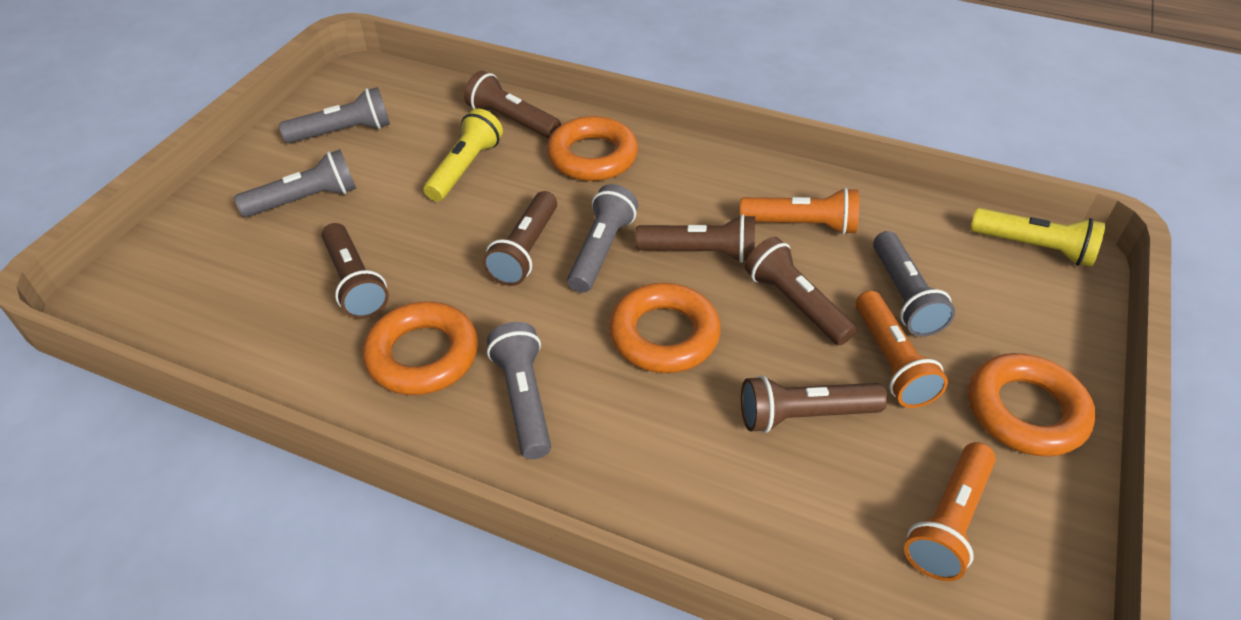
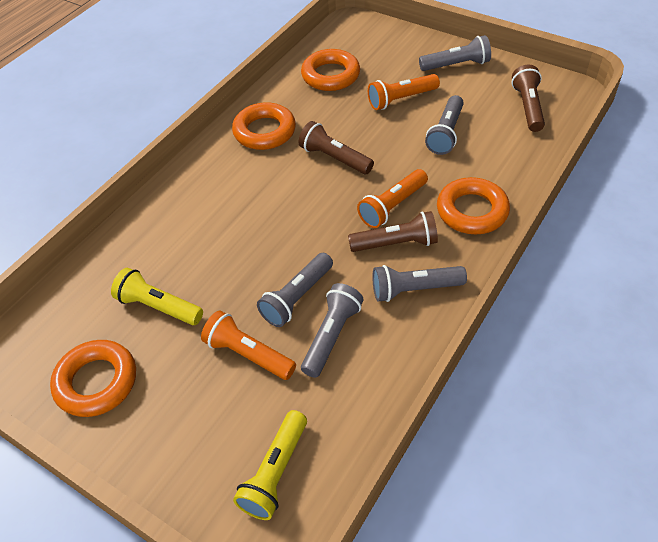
brown flashlight: 6 -> 3

